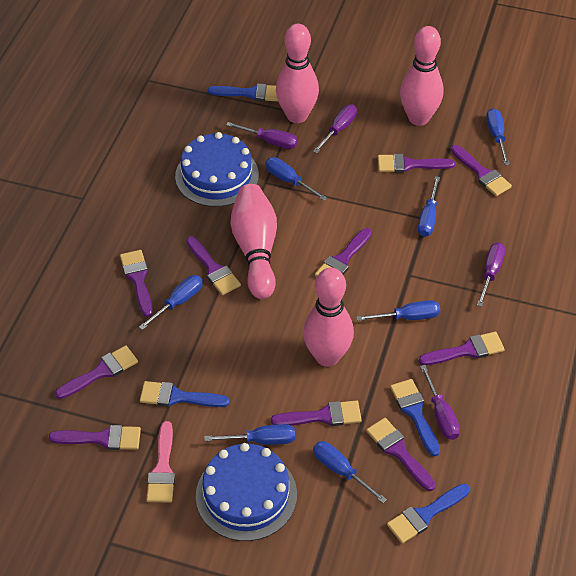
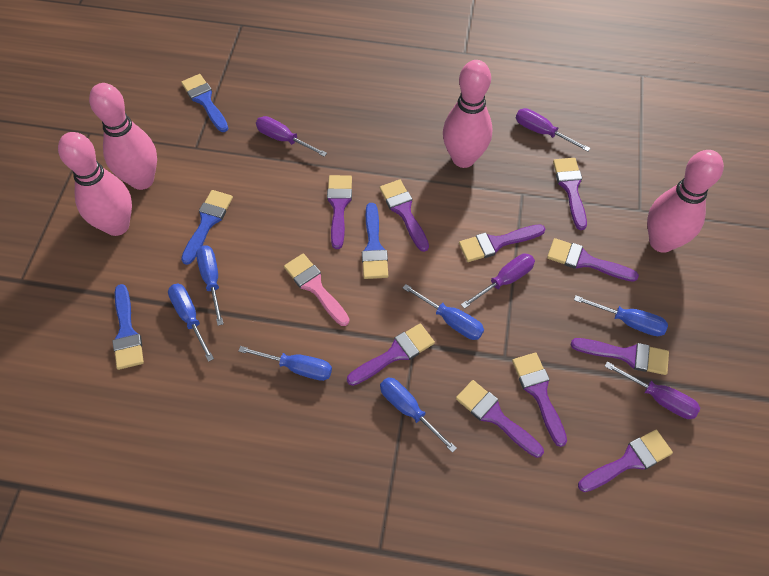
blue cake: 2 -> 0
blue screwdriver: 7 -> 6

